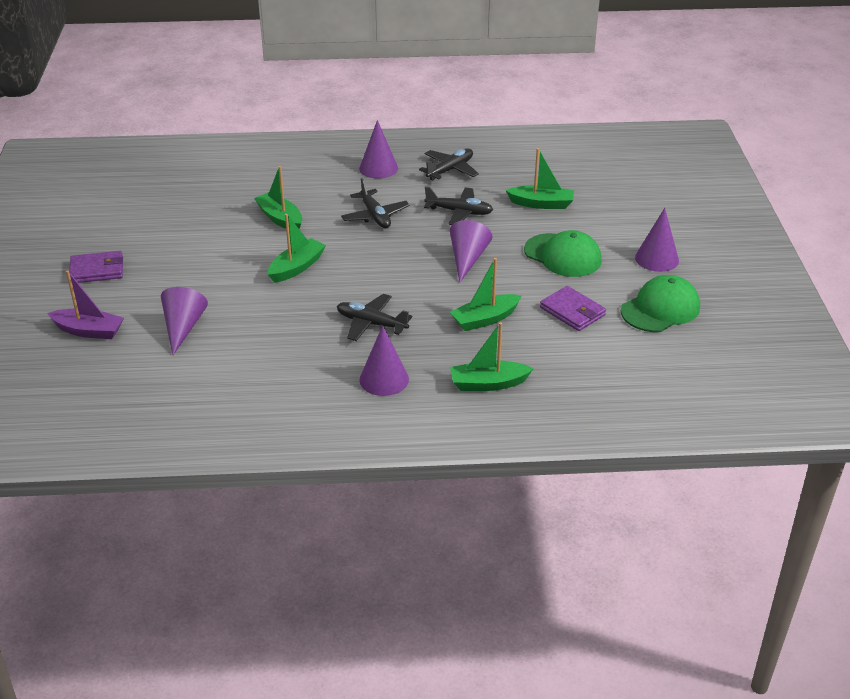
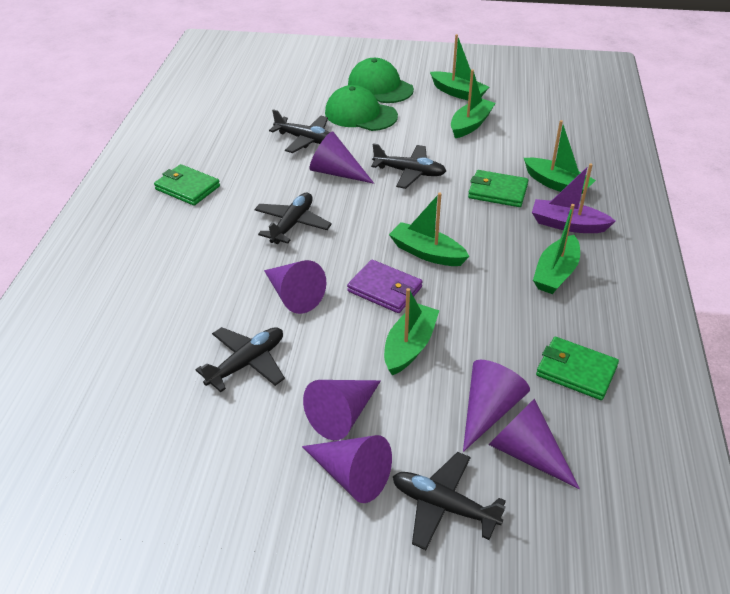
black plane: 4 -> 5
green boat: 5 -> 6
green wallet: 0 -> 3
purple cone: 5 -> 6
purple wallet: 2 -> 1

